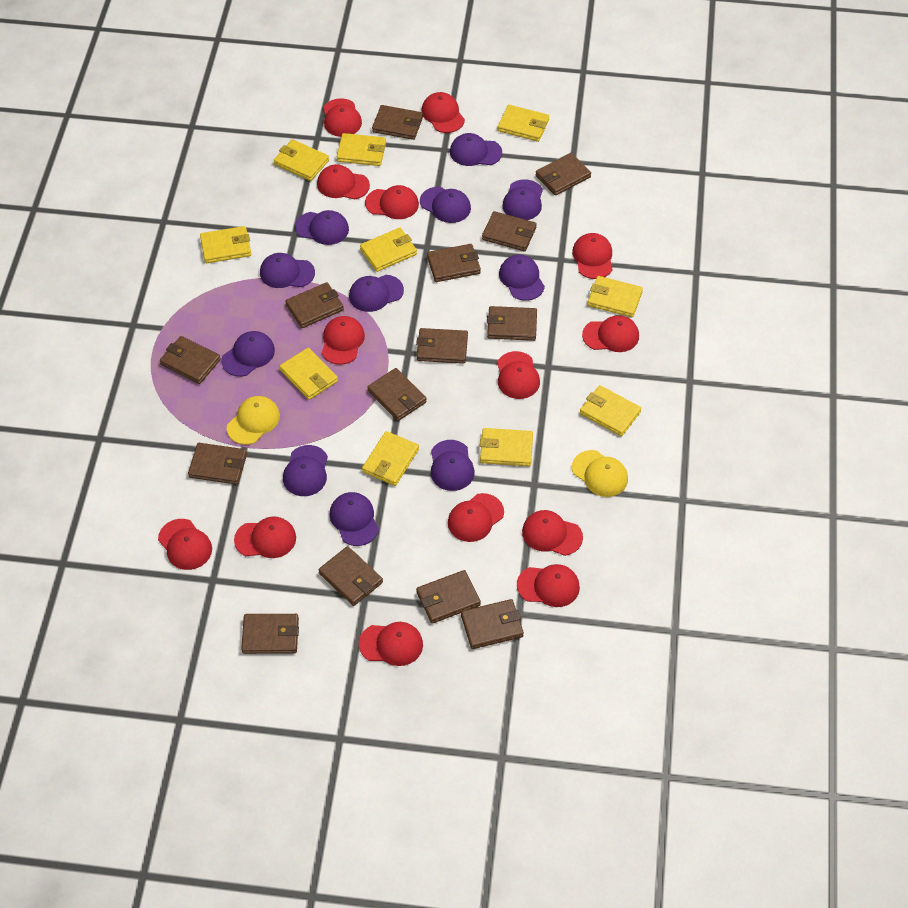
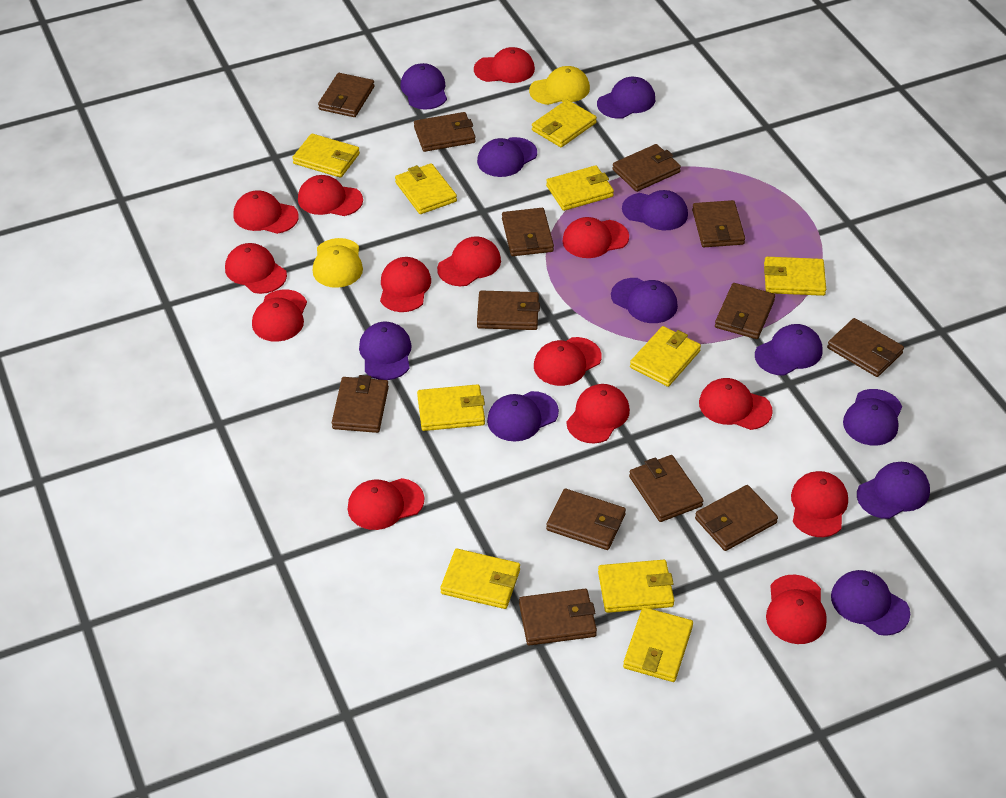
brown wallet: 14 -> 13

